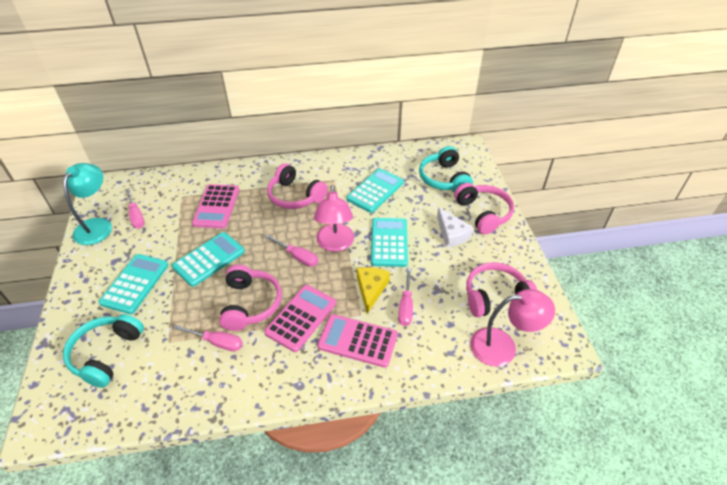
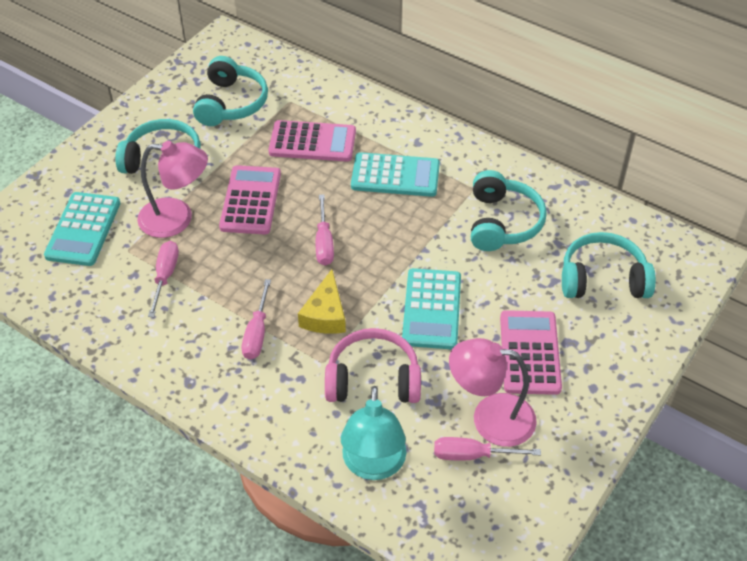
pink headphones: 4 -> 1
turquoise calculator: 4 -> 3
turquoise headphones: 2 -> 4
white cheese: 1 -> 0

